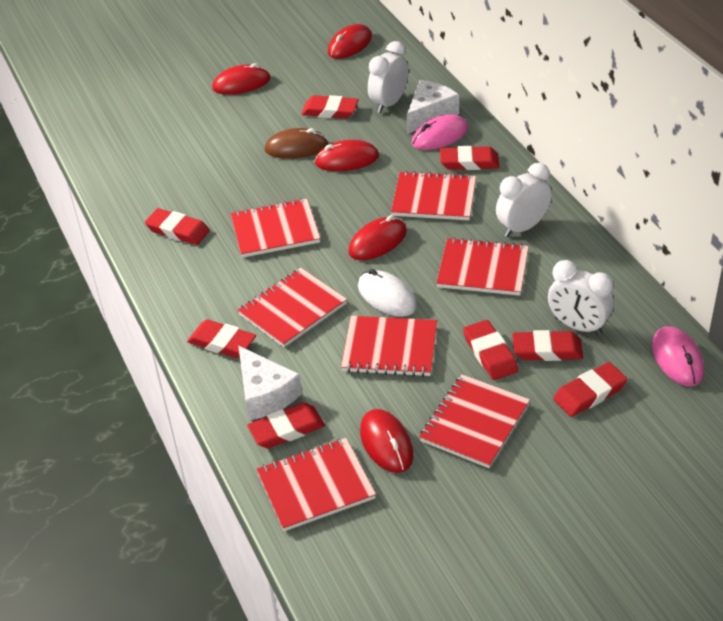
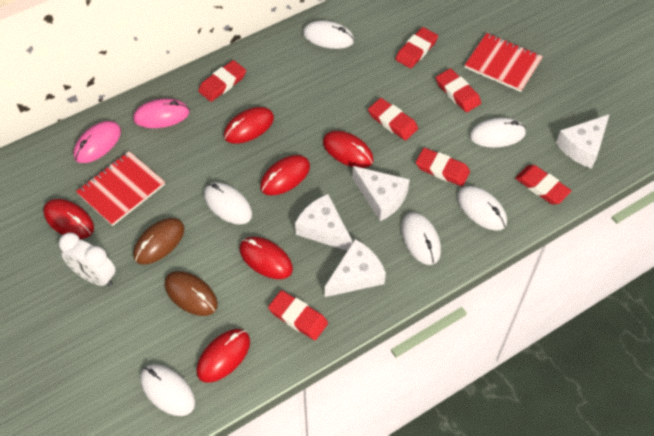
brown mouse: 1 -> 2
red eraser: 8 -> 7
red mouse: 5 -> 6
red notebook: 7 -> 2
white cheese: 2 -> 4
white clock: 3 -> 1
white mouse: 1 -> 6

